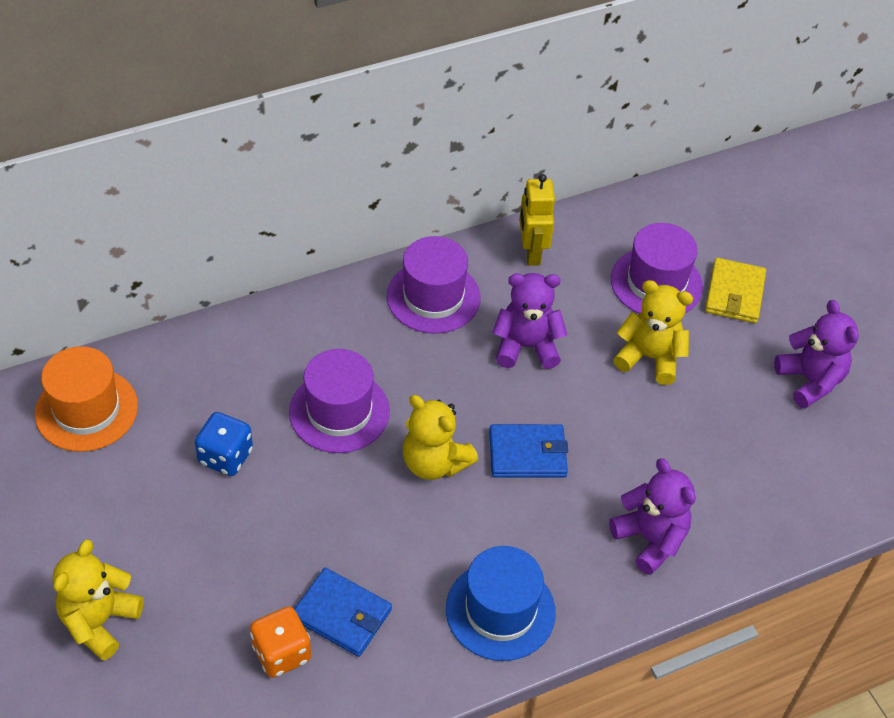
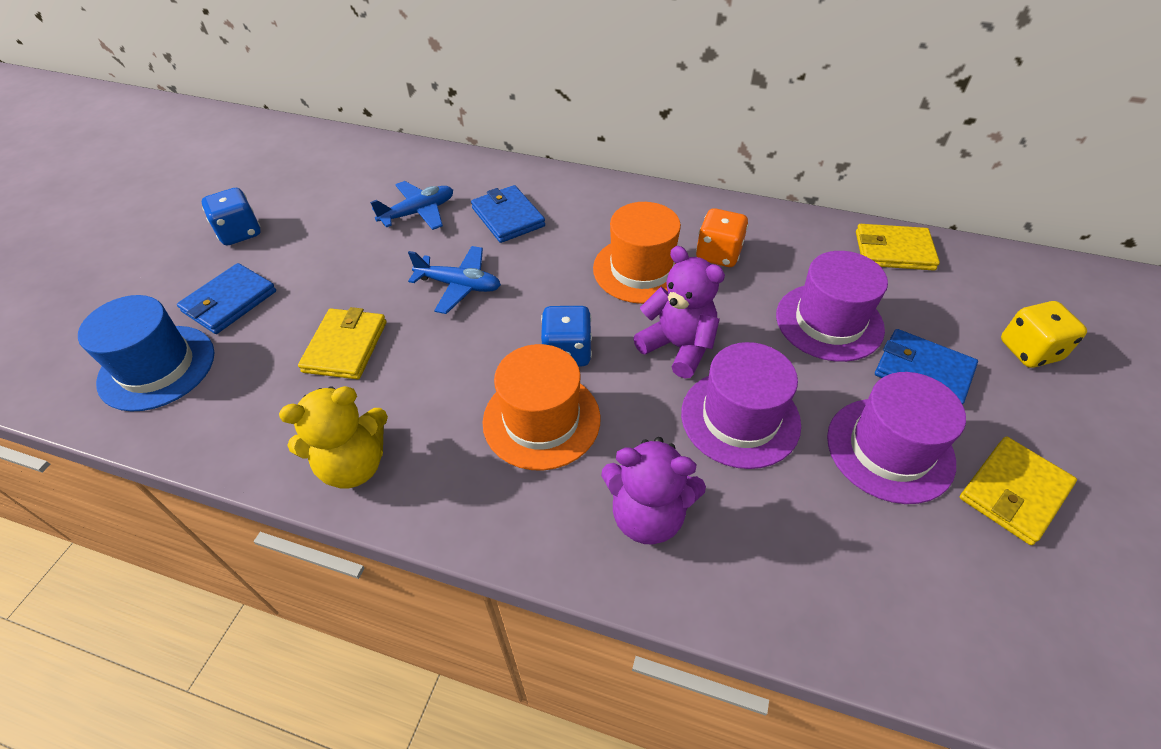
blue dice: 1 -> 2
blue plane: 0 -> 2
blue wallet: 2 -> 3
orange hat: 1 -> 2
purple teddy bear: 3 -> 2
yellow dice: 0 -> 1
yellow robot: 1 -> 0
yellow teddy bear: 3 -> 1
yellow wallet: 1 -> 3

